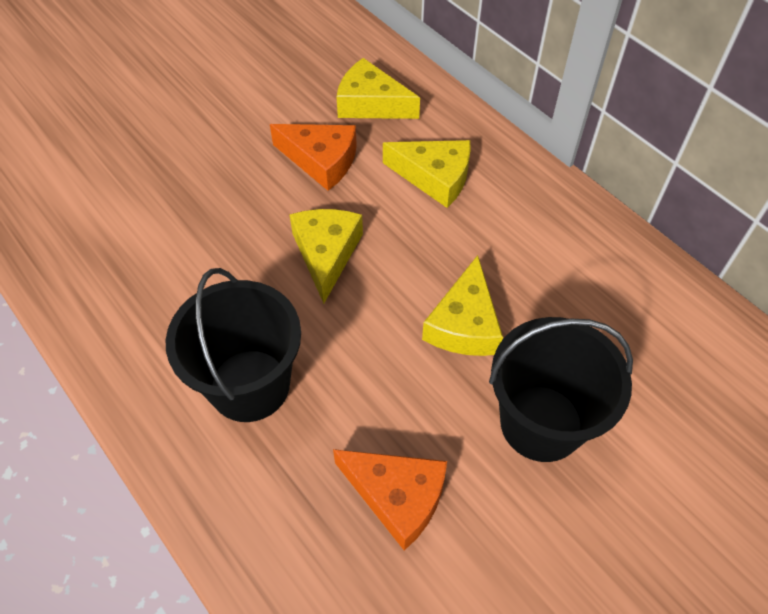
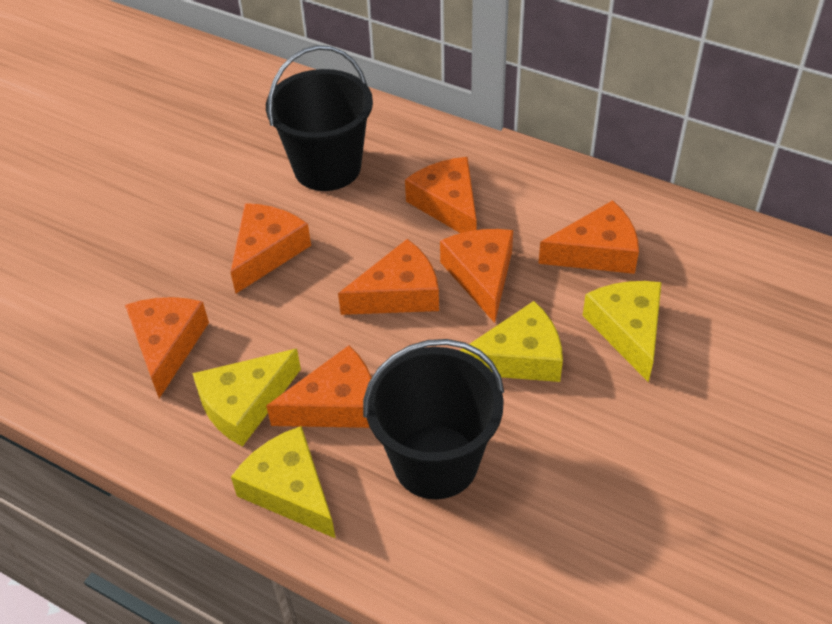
orange cheese: 2 -> 7

